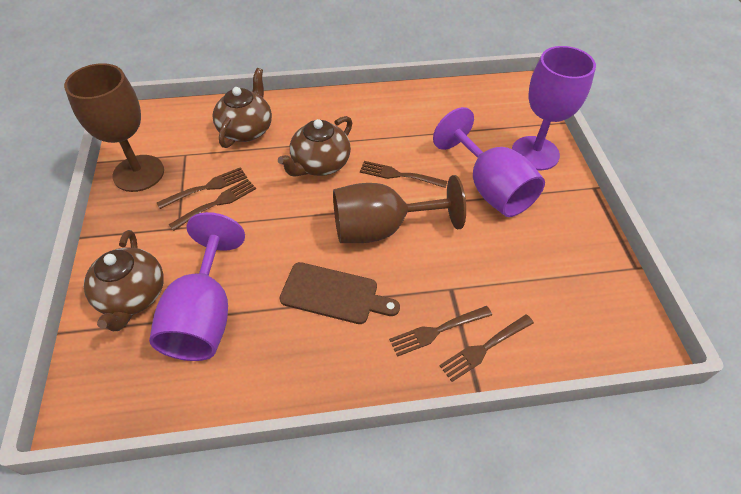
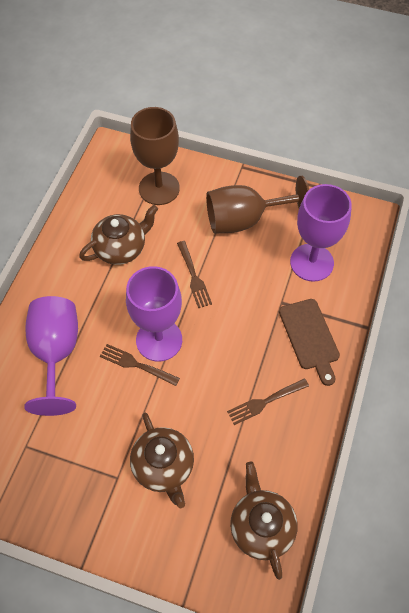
brown fork: 5 -> 3

